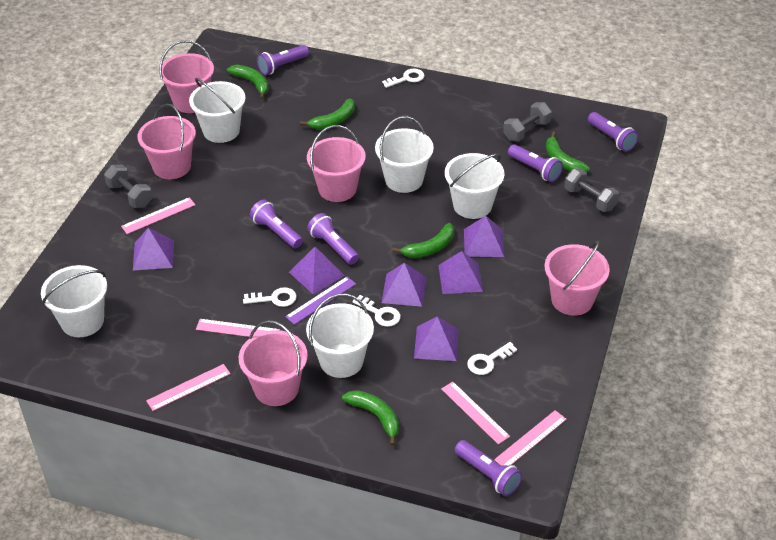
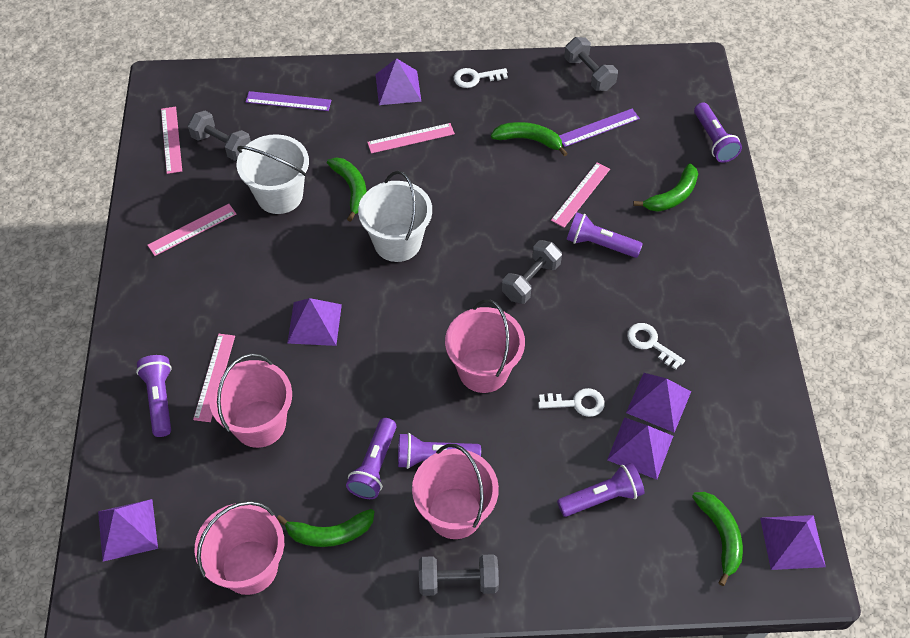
grey dumbbell: 3 -> 4
pink bucket: 5 -> 4
purple ruler: 1 -> 2
white bucket: 5 -> 2
white key: 4 -> 3

